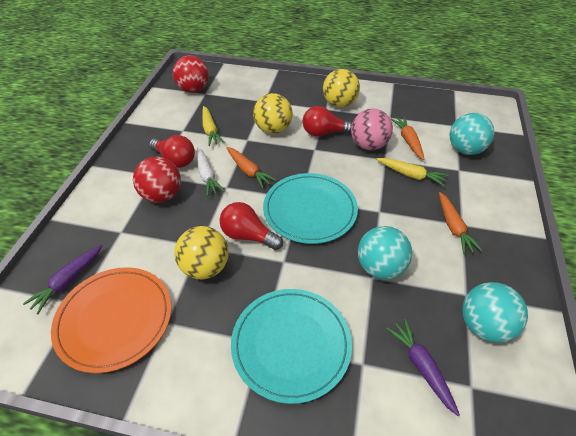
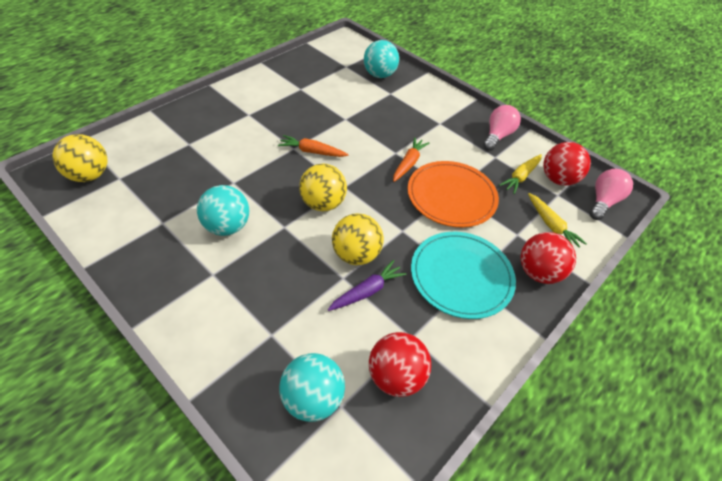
orange carrot: 3 -> 2
pink ball: 1 -> 0
pink light bulb: 0 -> 2
purple carrot: 2 -> 1
red ball: 2 -> 3
red light bulb: 3 -> 0
turquoise plate: 2 -> 1
white carrot: 1 -> 0

